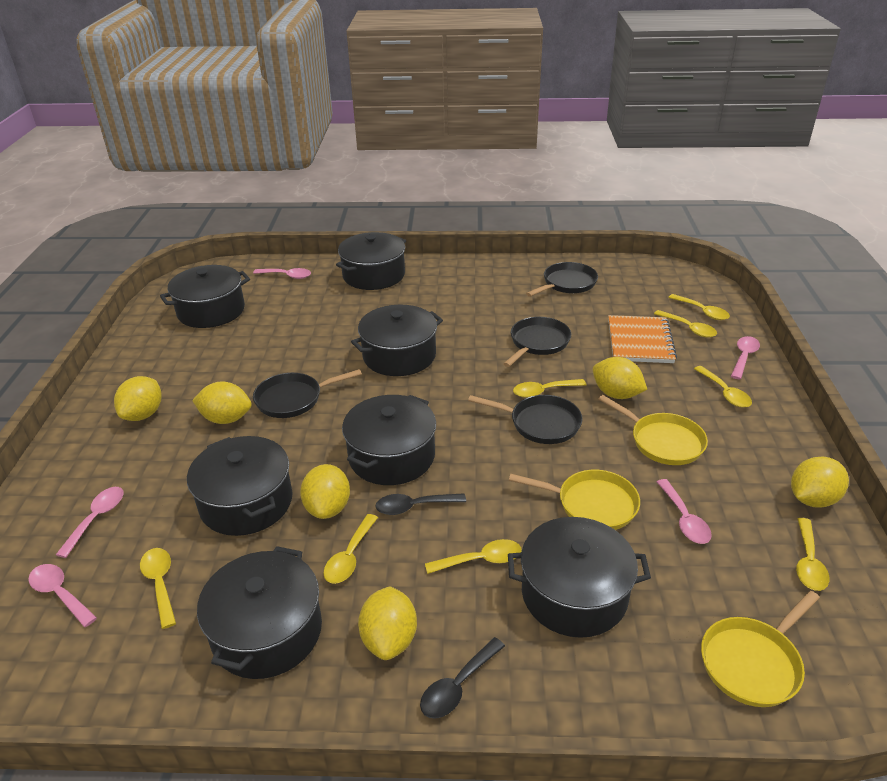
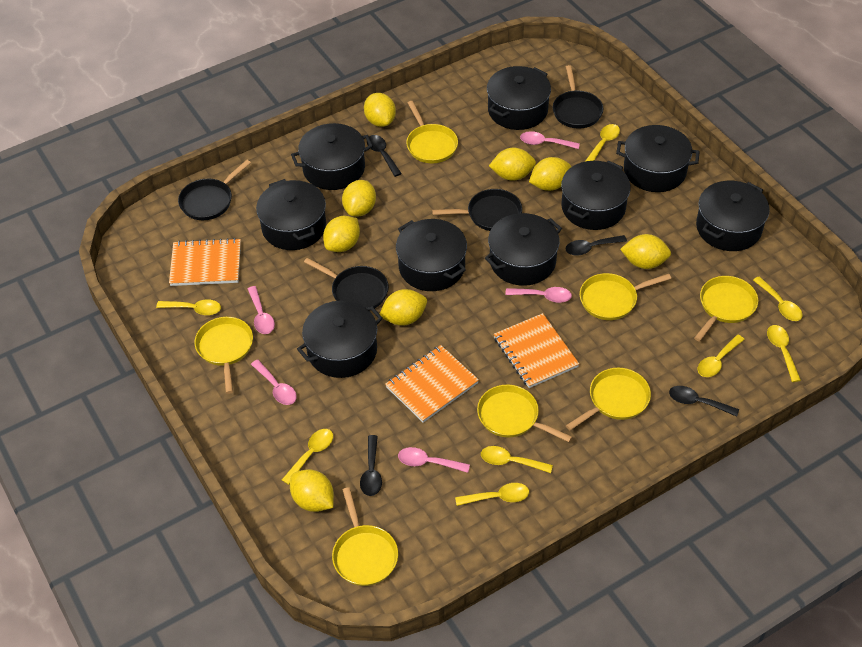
black pot: 7 -> 9
black spoon: 2 -> 4
orange notebook: 1 -> 3
yellow lemon: 6 -> 8
yellow pan: 3 -> 7

